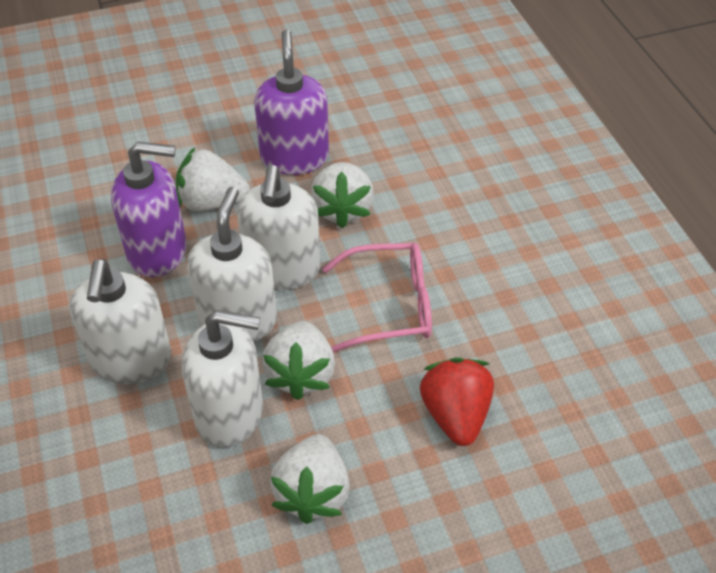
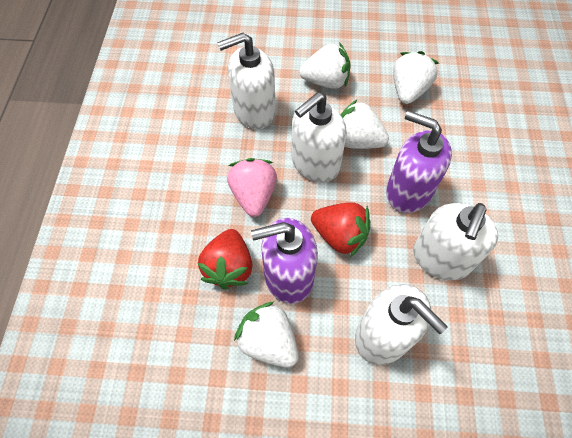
pink glasses: 1 -> 0
pink strawberry: 0 -> 1
red strawberry: 1 -> 2

